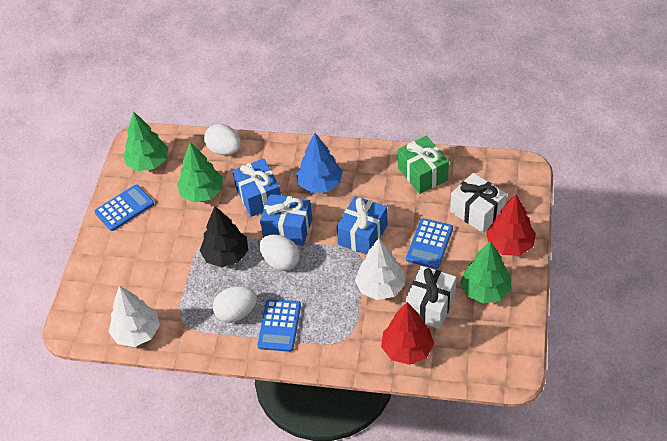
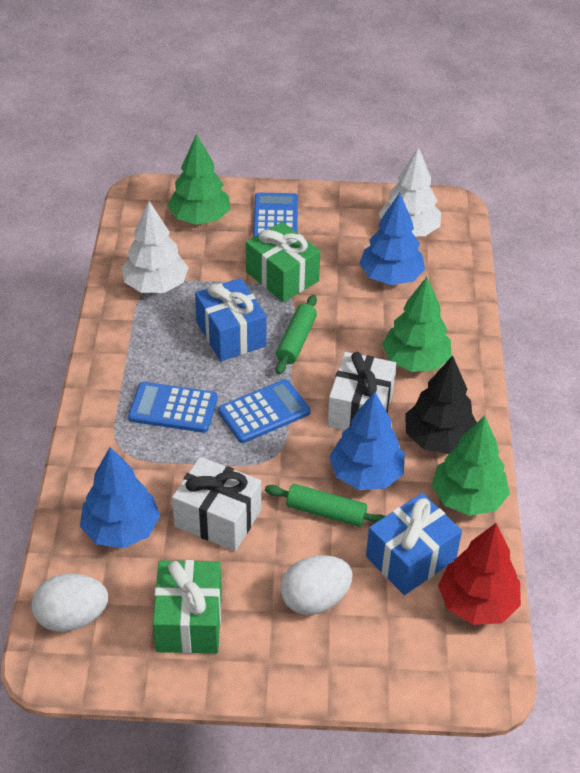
blue gift: 3 -> 2
blue tree: 1 -> 3
green gift: 1 -> 2
green rolling pin: 0 -> 2
red tree: 2 -> 1
white egg: 3 -> 2

